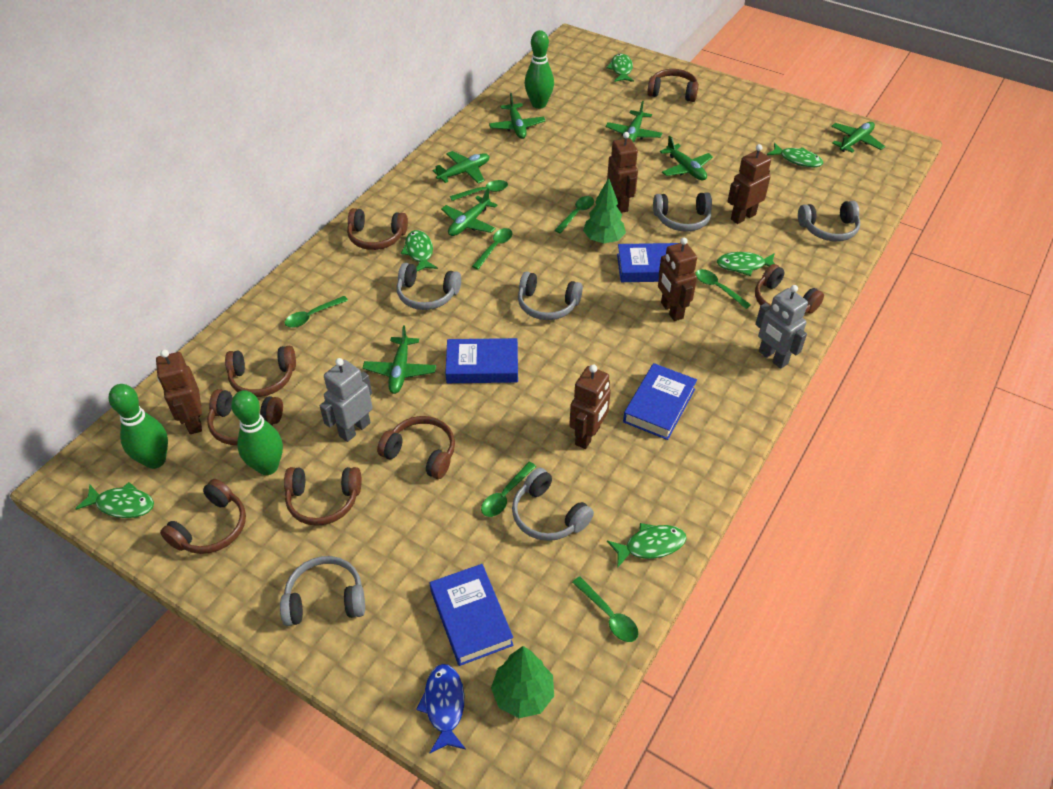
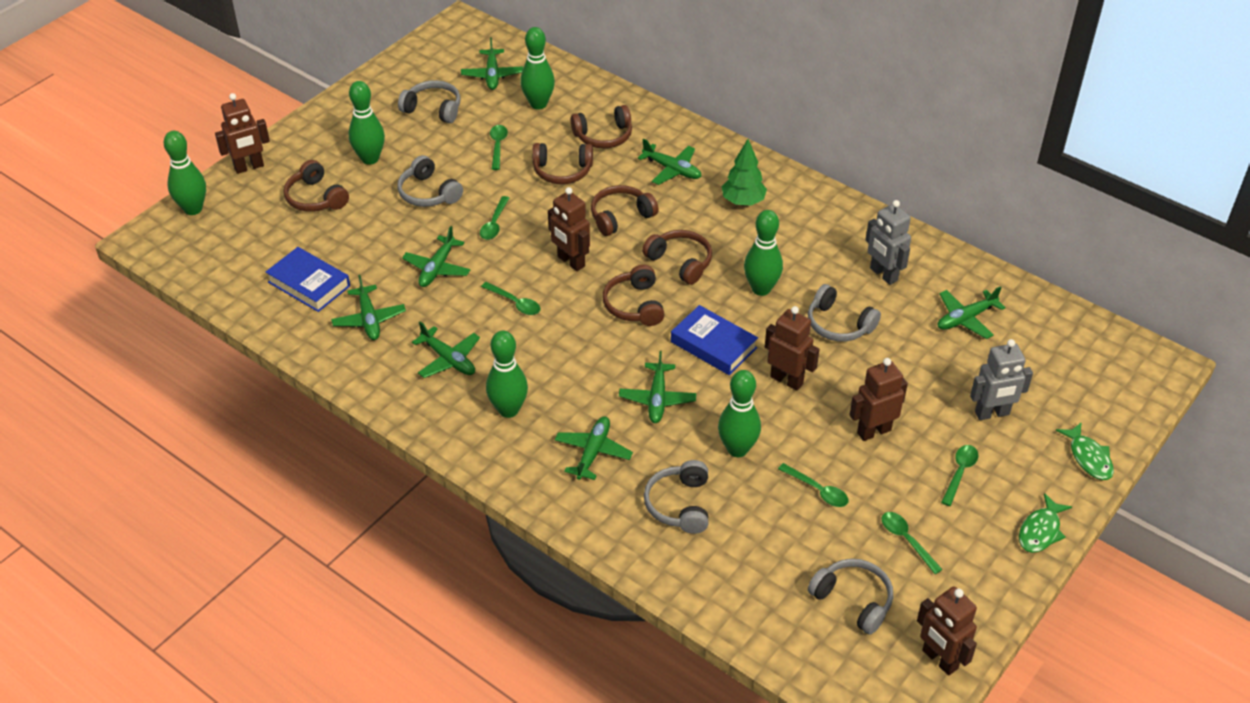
blue book: 4 -> 2
blue fish: 1 -> 0
brown headphones: 8 -> 6
green bowling pin: 3 -> 6
green fish: 6 -> 2
green plane: 7 -> 8
green spoon: 7 -> 6
green tree: 2 -> 1
grey headphones: 6 -> 5

